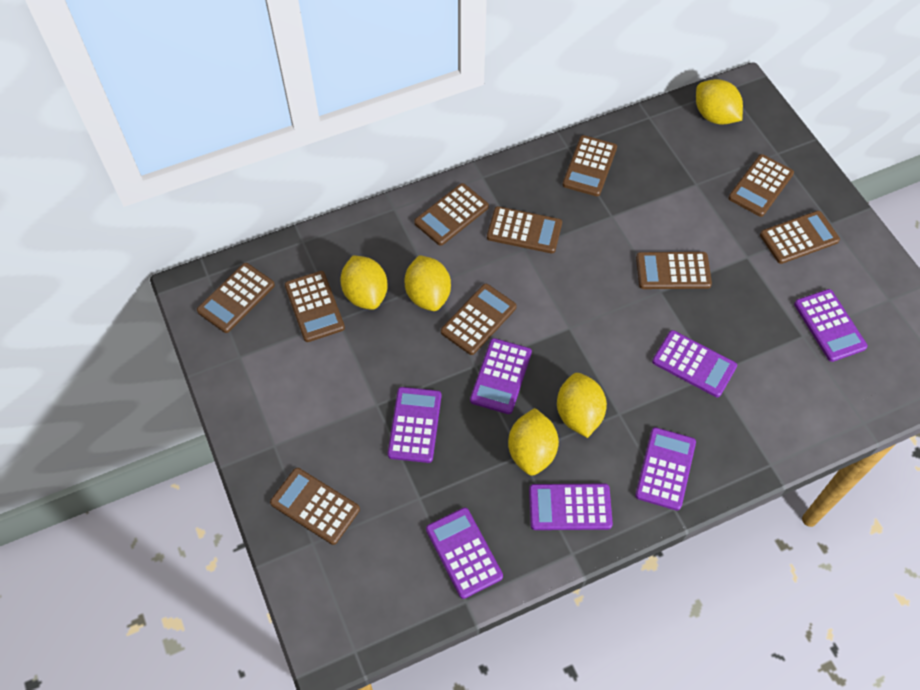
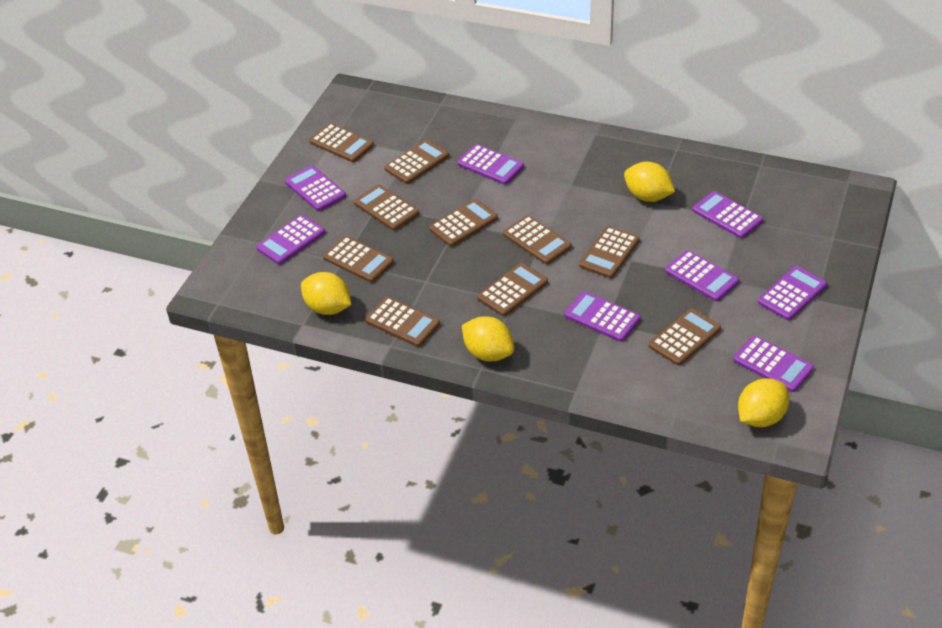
purple calculator: 7 -> 8
yellow lemon: 5 -> 4

